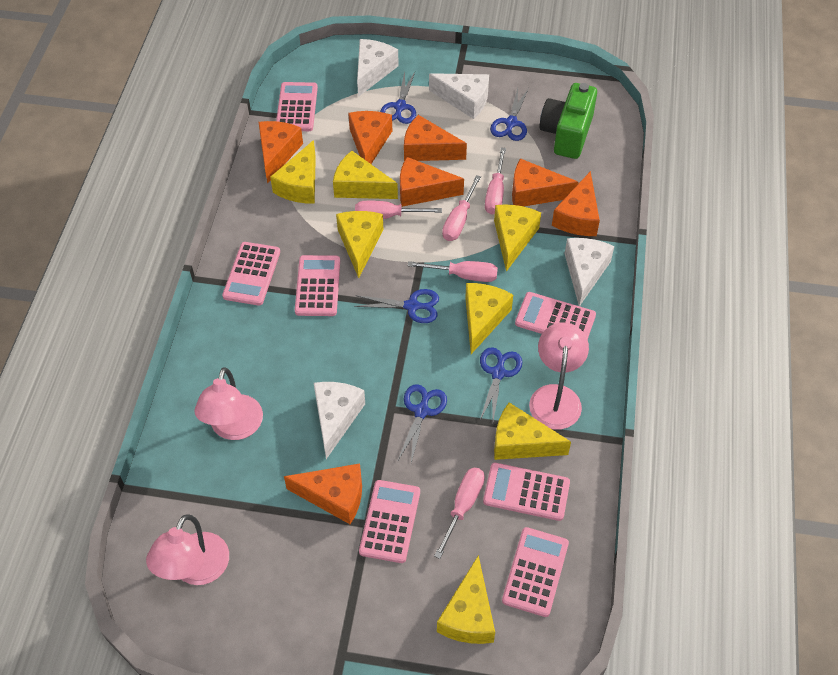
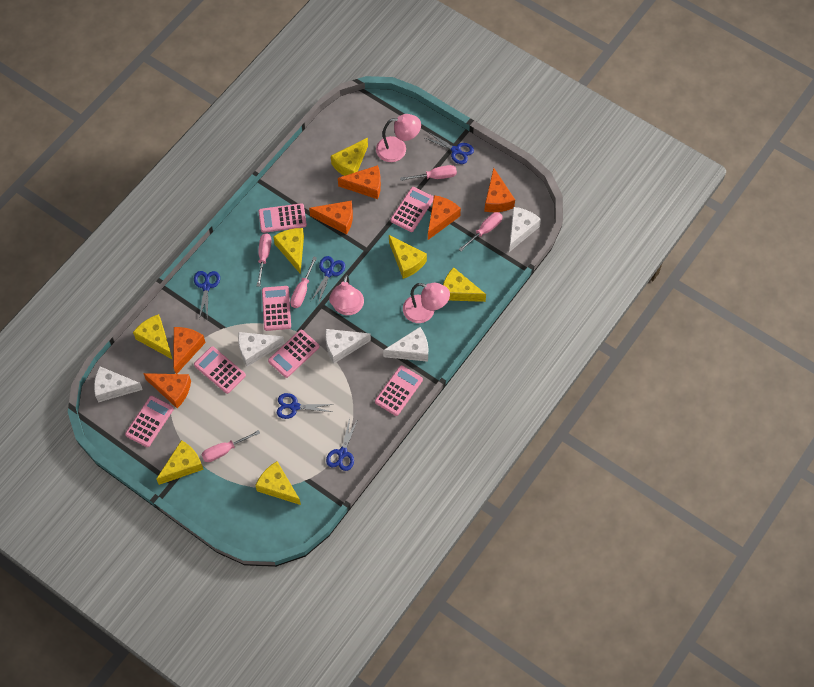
green camera: 1 -> 0
orange cheese: 7 -> 6
white cheese: 4 -> 5

